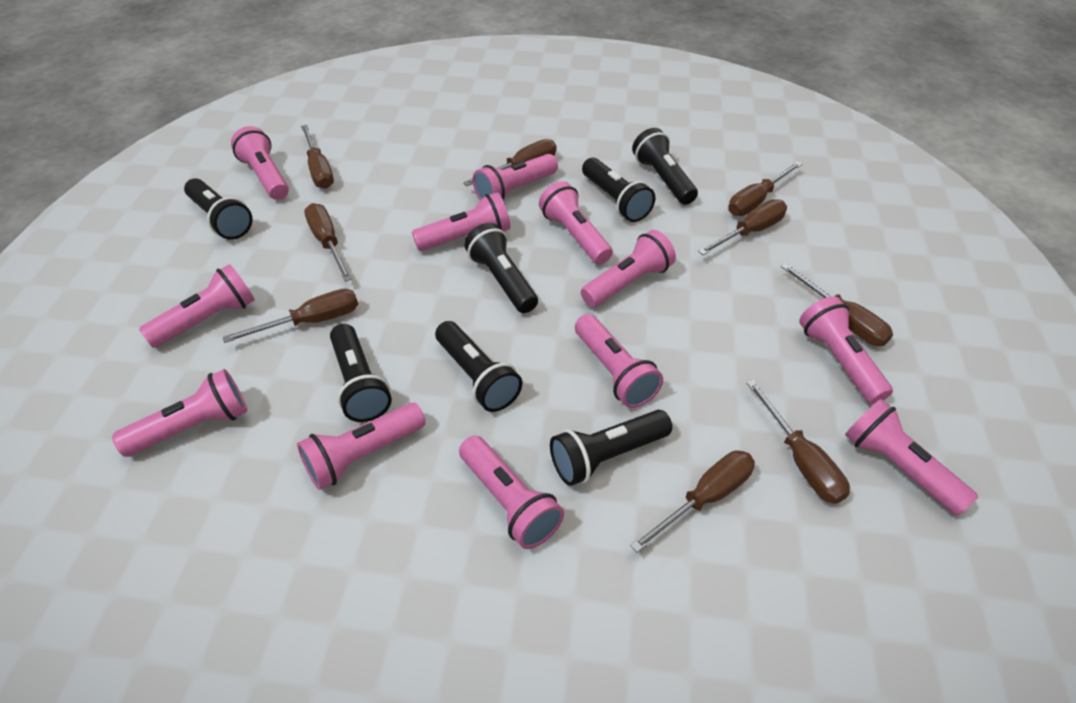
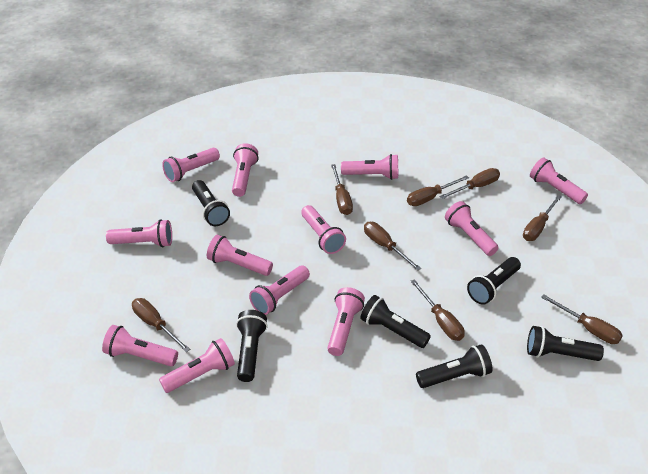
black flashlight: 7 -> 6
brown screwdriver: 9 -> 8

